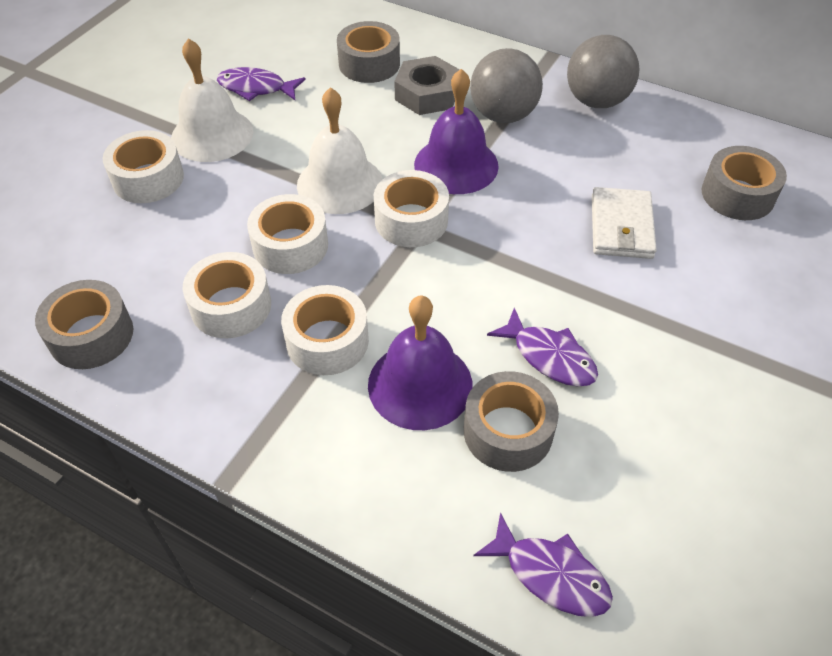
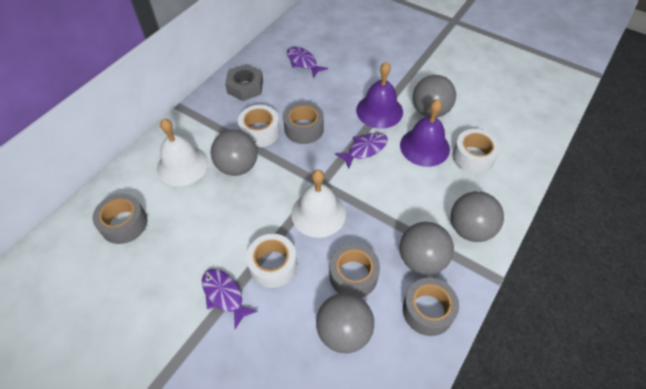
grey ball: 2 -> 5
white tape: 5 -> 3
white wallet: 1 -> 0

